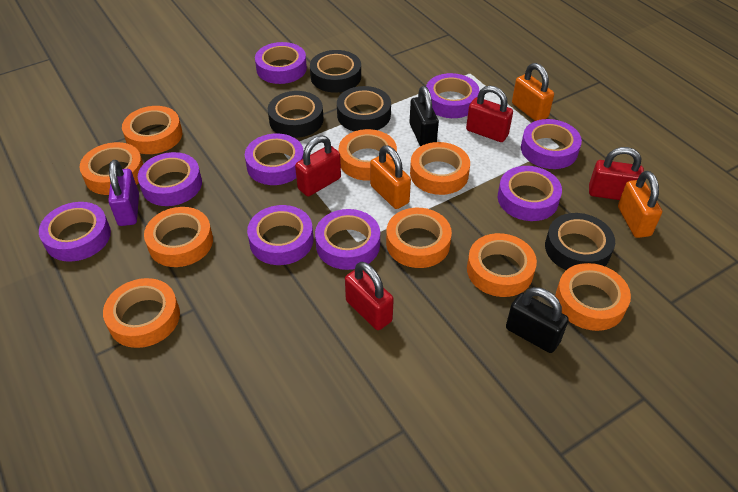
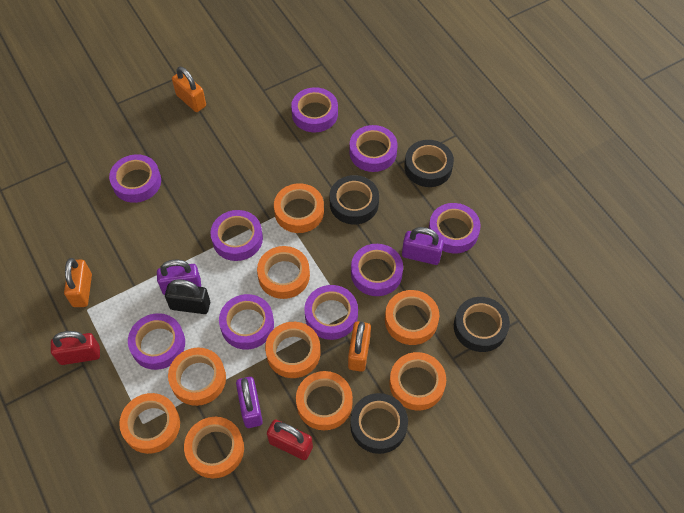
black padlock: 2 -> 1
purple padlock: 1 -> 3
red padlock: 4 -> 2

